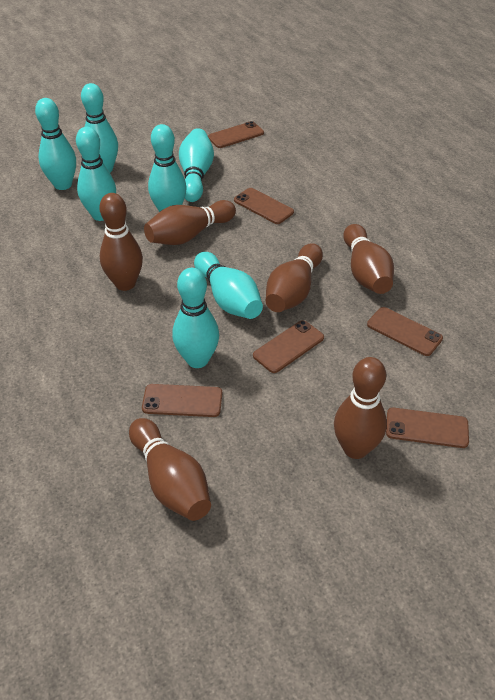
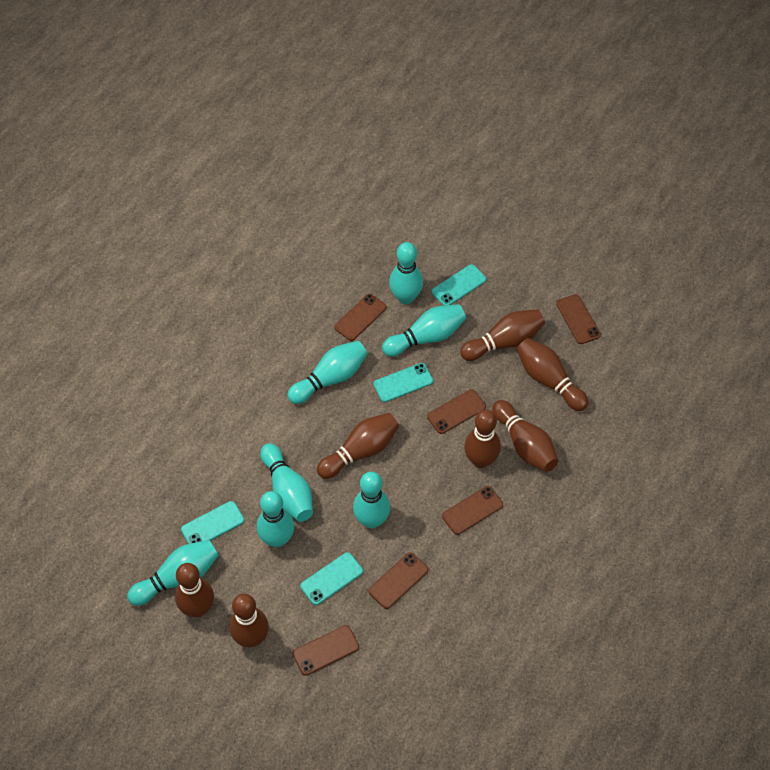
brown bowling pin: 6 -> 7
turquoise phone: 0 -> 4

